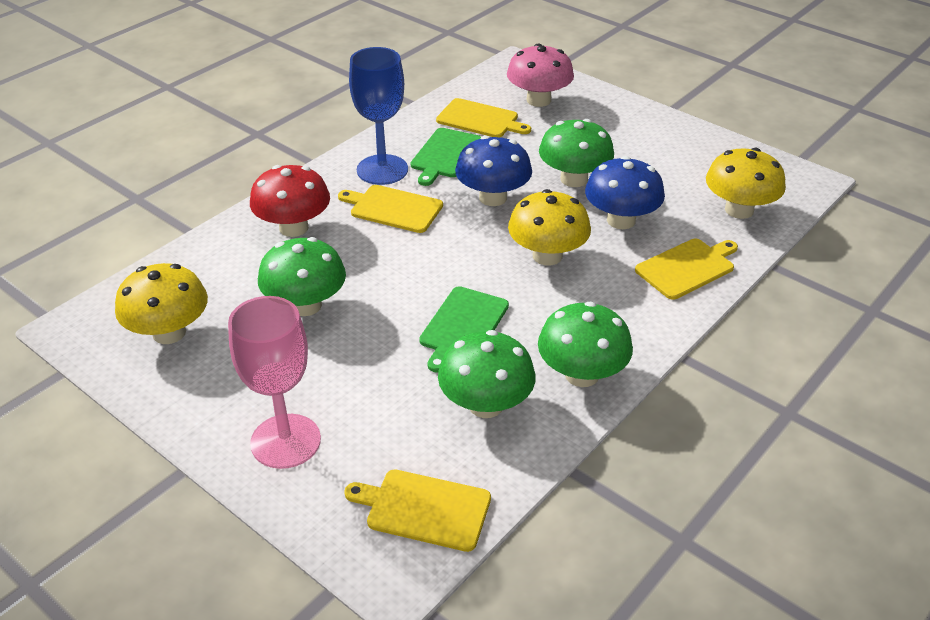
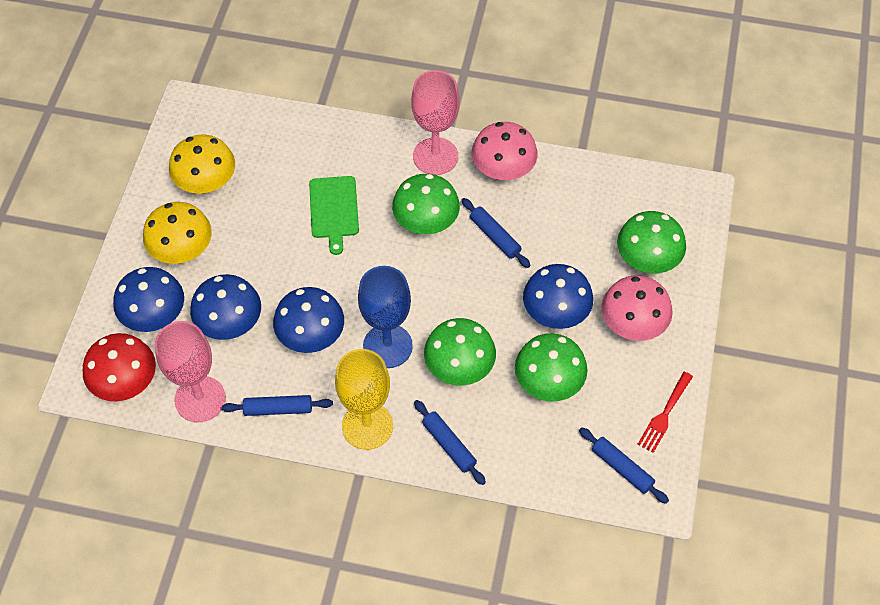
blue mushroom: 2 -> 4
blue rolling pin: 0 -> 4
green cutting board: 2 -> 1
pink goblet: 1 -> 2
pink mushroom: 1 -> 2
red fork: 0 -> 1
yellow cutting board: 4 -> 0
yellow goblet: 0 -> 1
yellow mushroom: 3 -> 2

